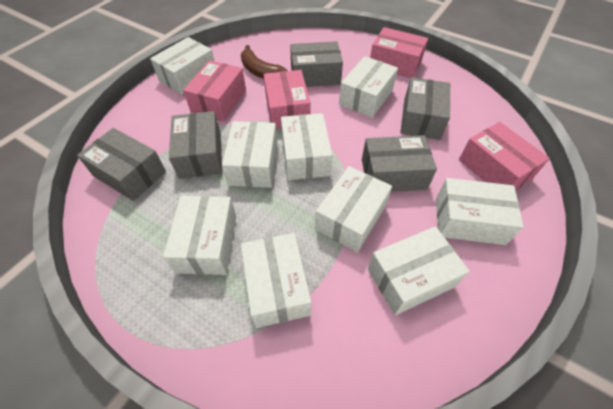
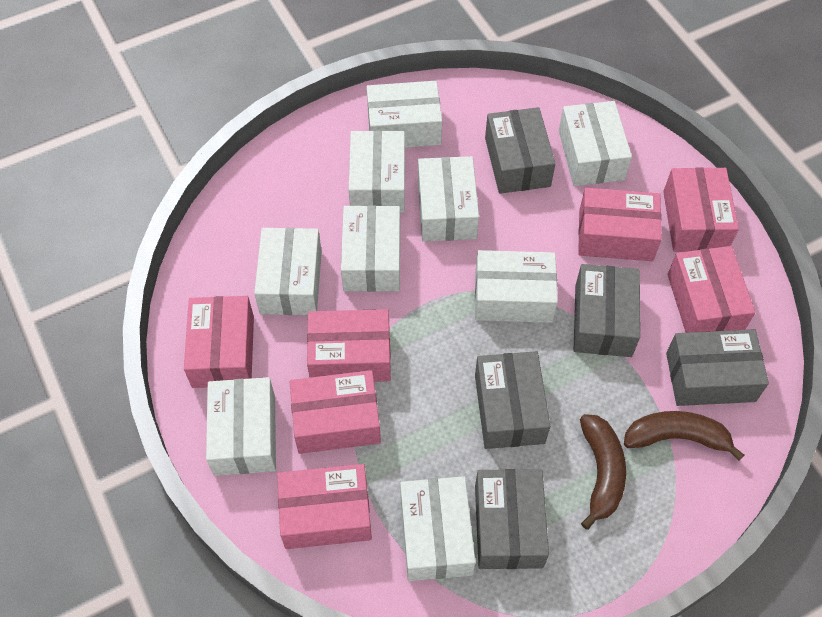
brown banana: 1 -> 2
pink box: 4 -> 7

